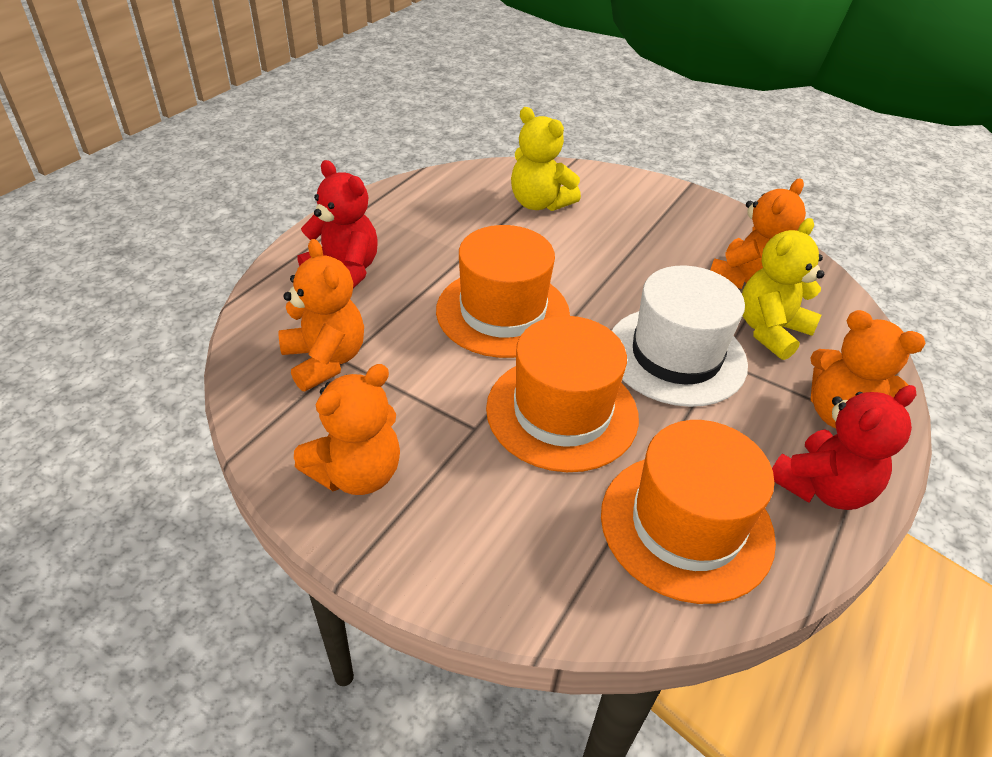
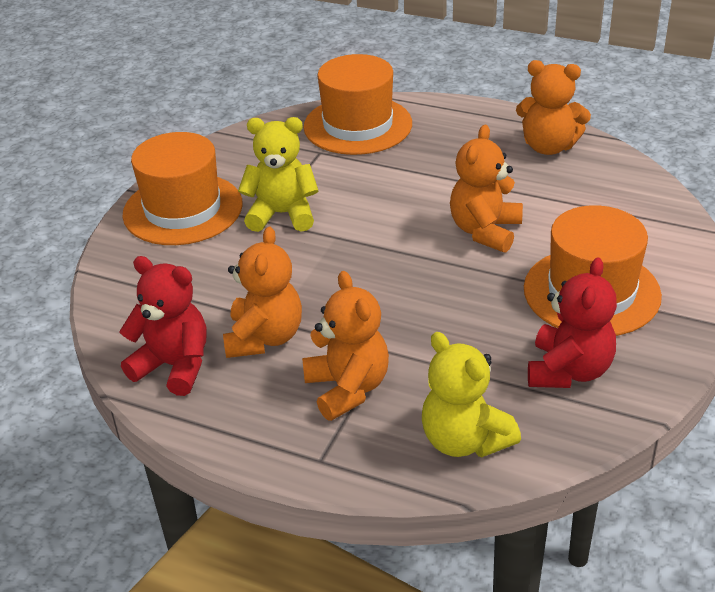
white hat: 1 -> 0

